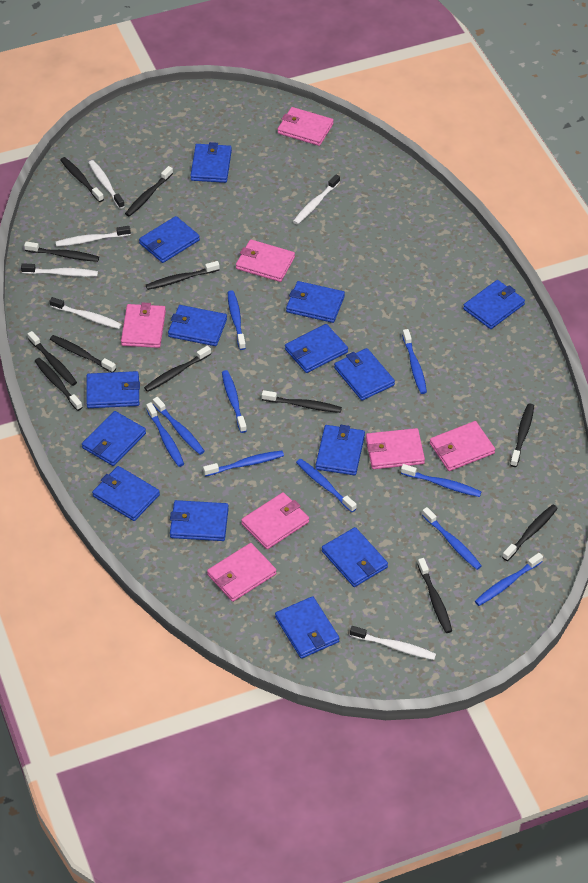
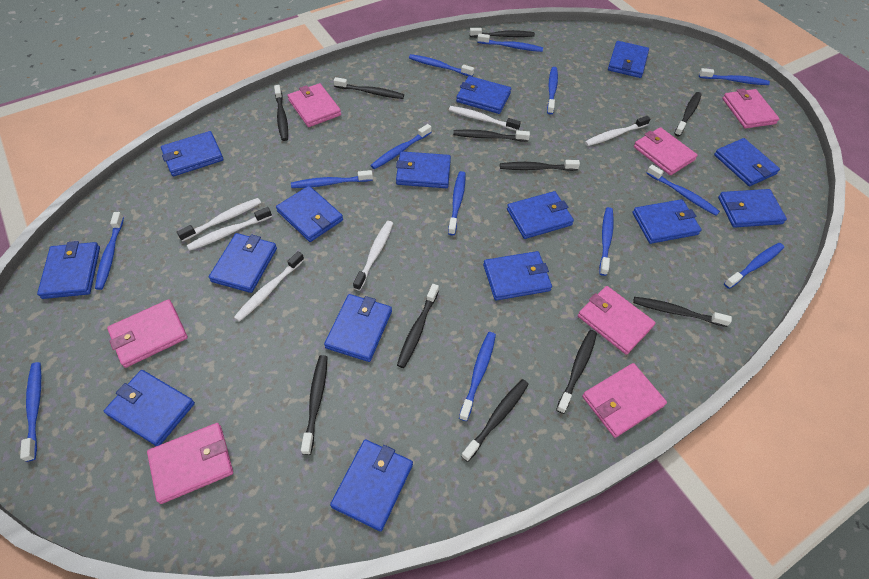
black toothbrush: 12 -> 11
blue toothbrush: 10 -> 13
blue wallet: 14 -> 15

